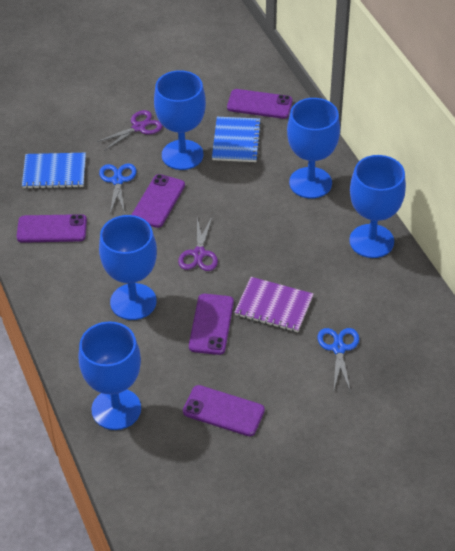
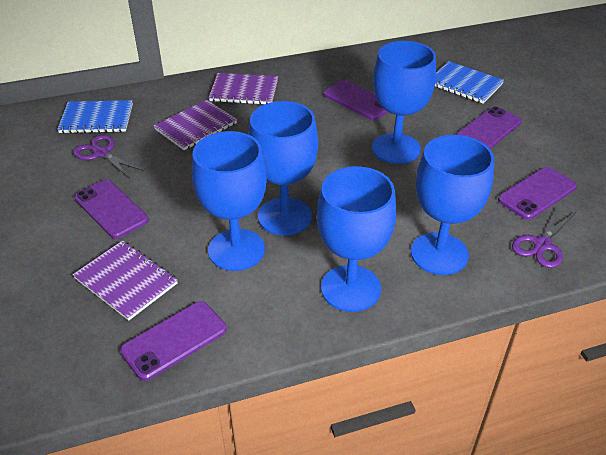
blue scissors: 2 -> 0
purple notebook: 1 -> 3

